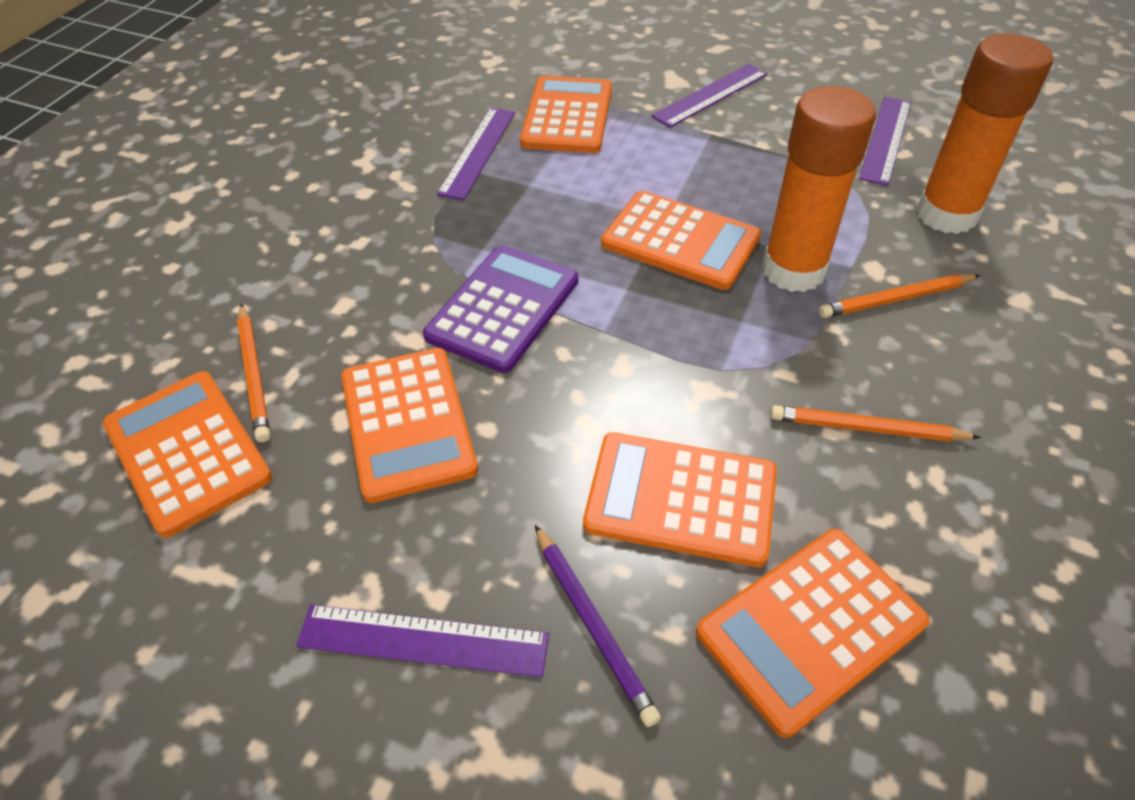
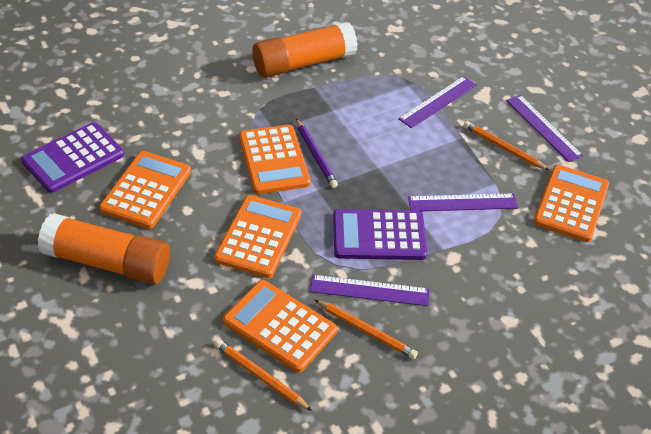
orange calculator: 6 -> 5
purple calculator: 1 -> 2

